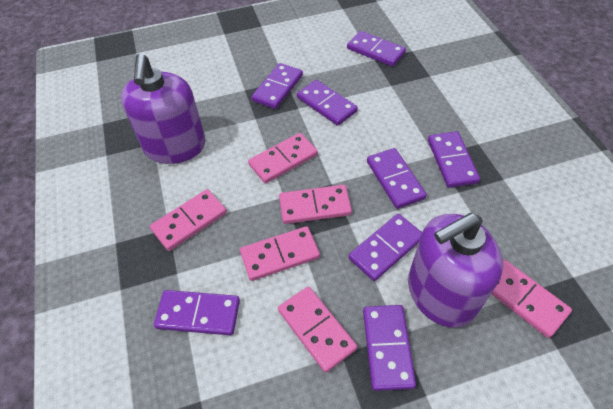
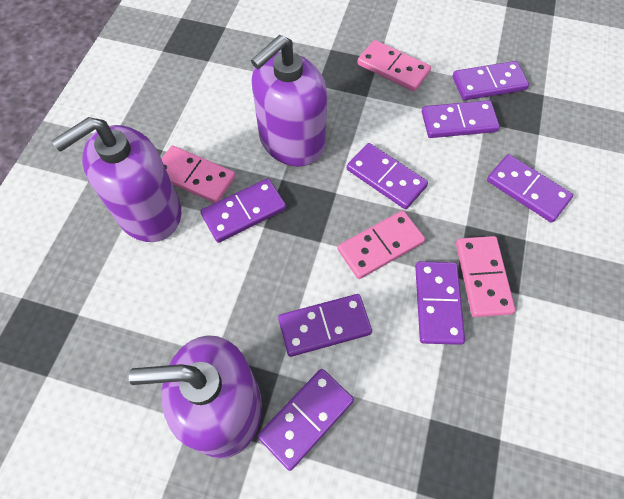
pink domino: 6 -> 4
purple soap dispenser: 2 -> 3

